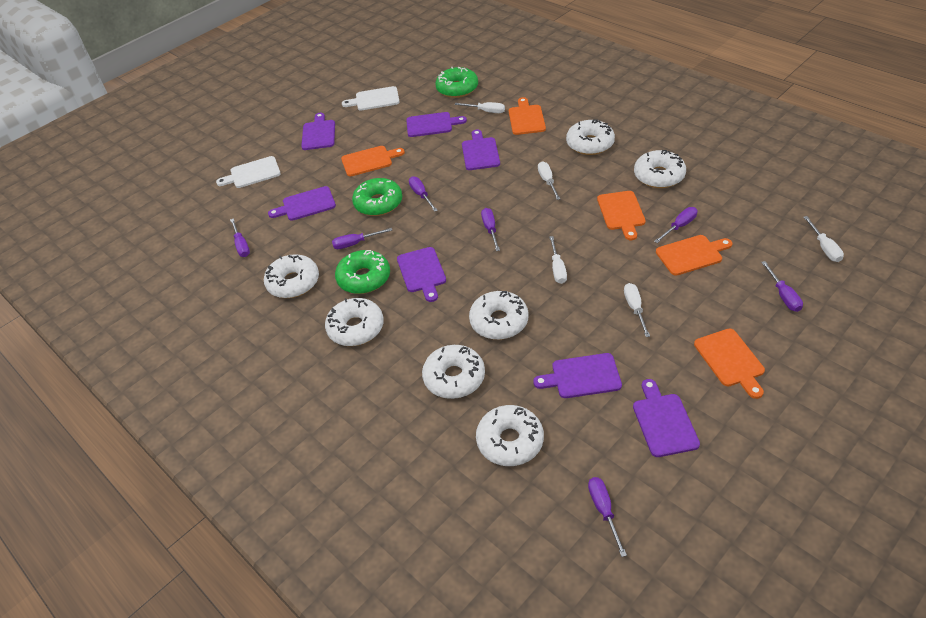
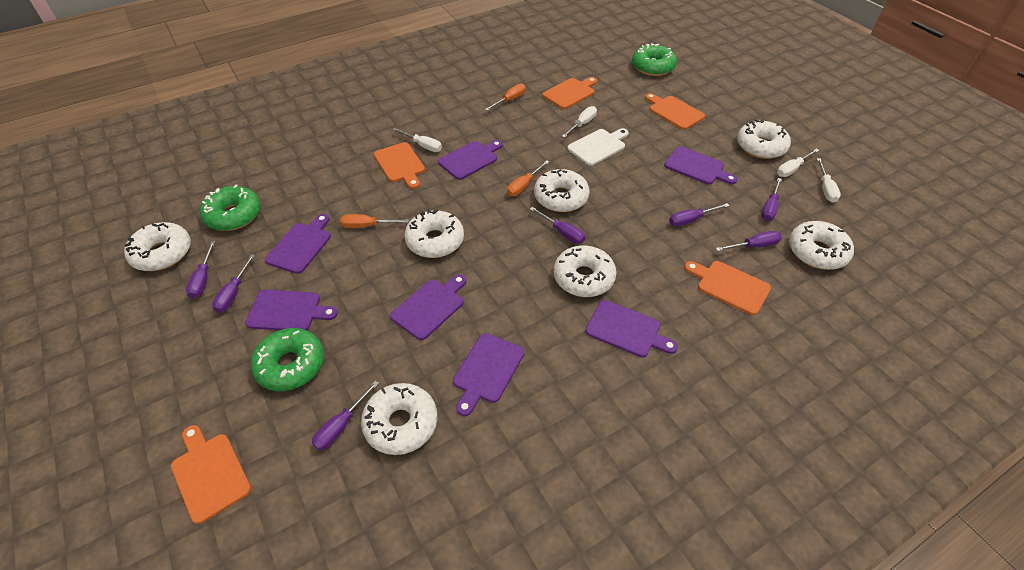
orange screwdriver: 0 -> 3
white cutting board: 2 -> 1
white screwdriver: 5 -> 4

